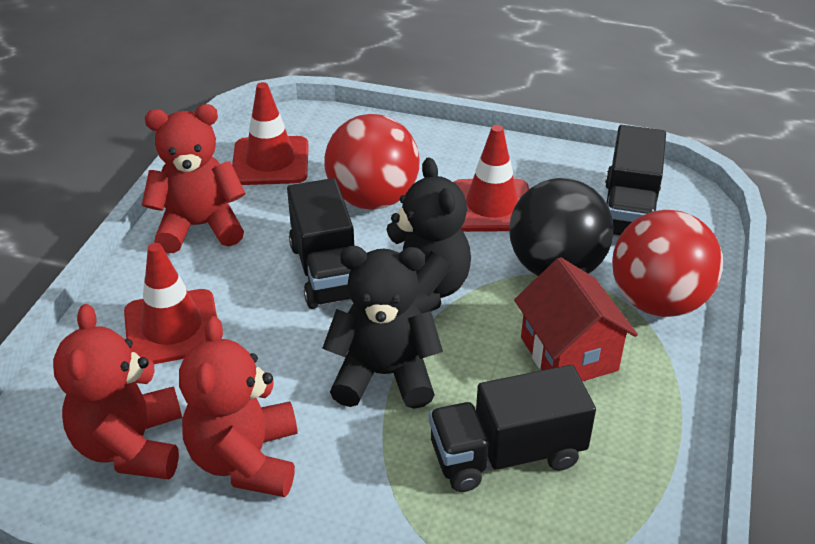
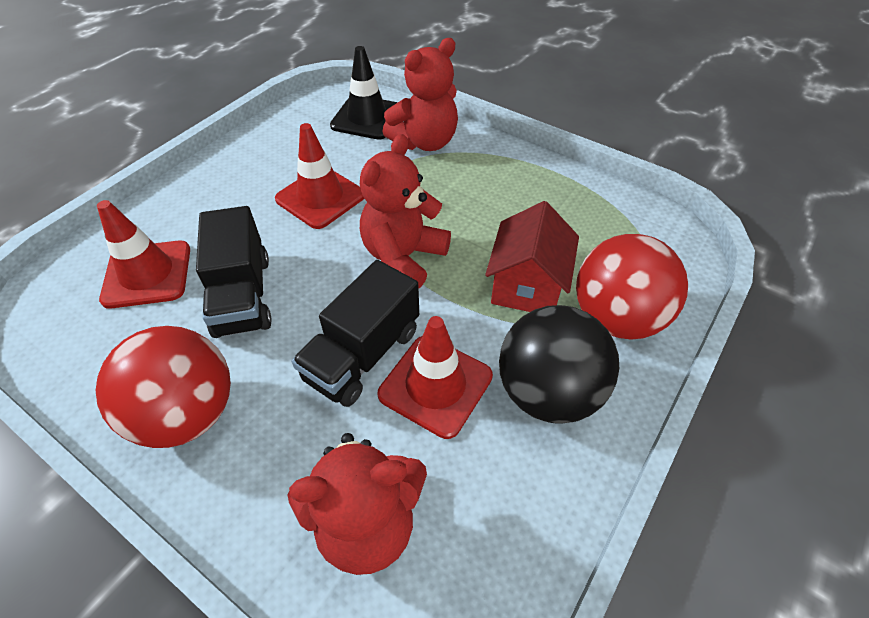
black teddy bear: 2 -> 0
black traffic cone: 0 -> 1
black truck: 3 -> 2

